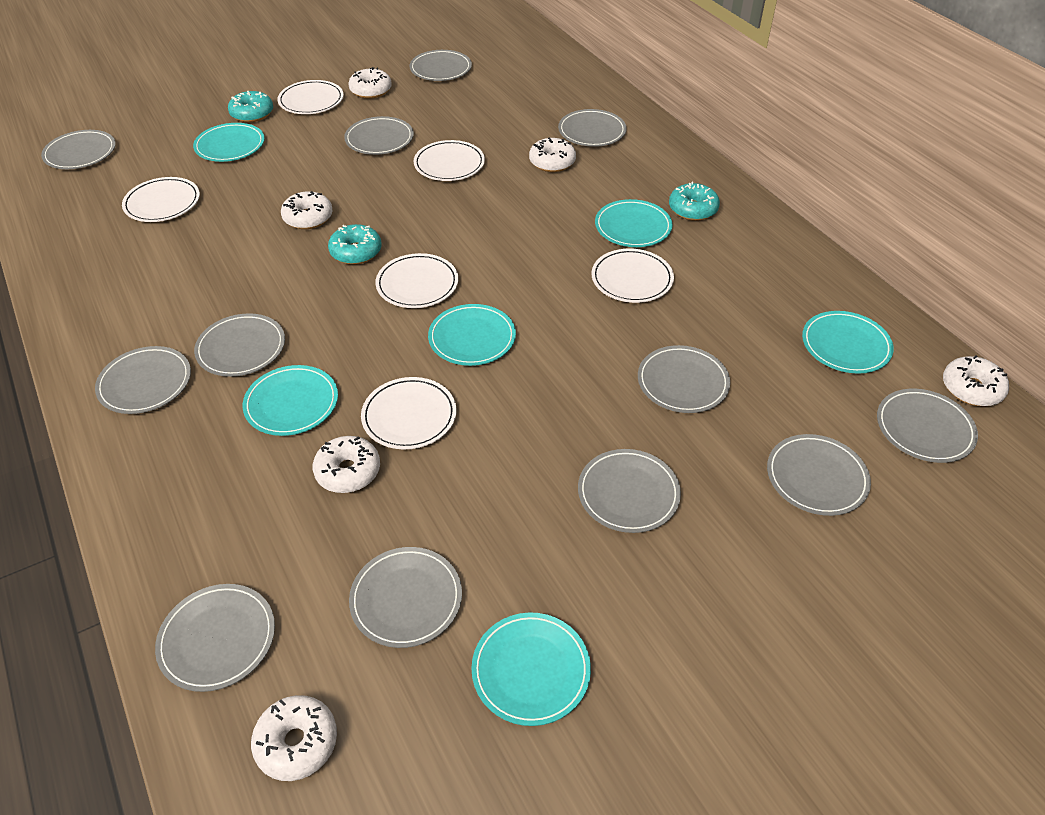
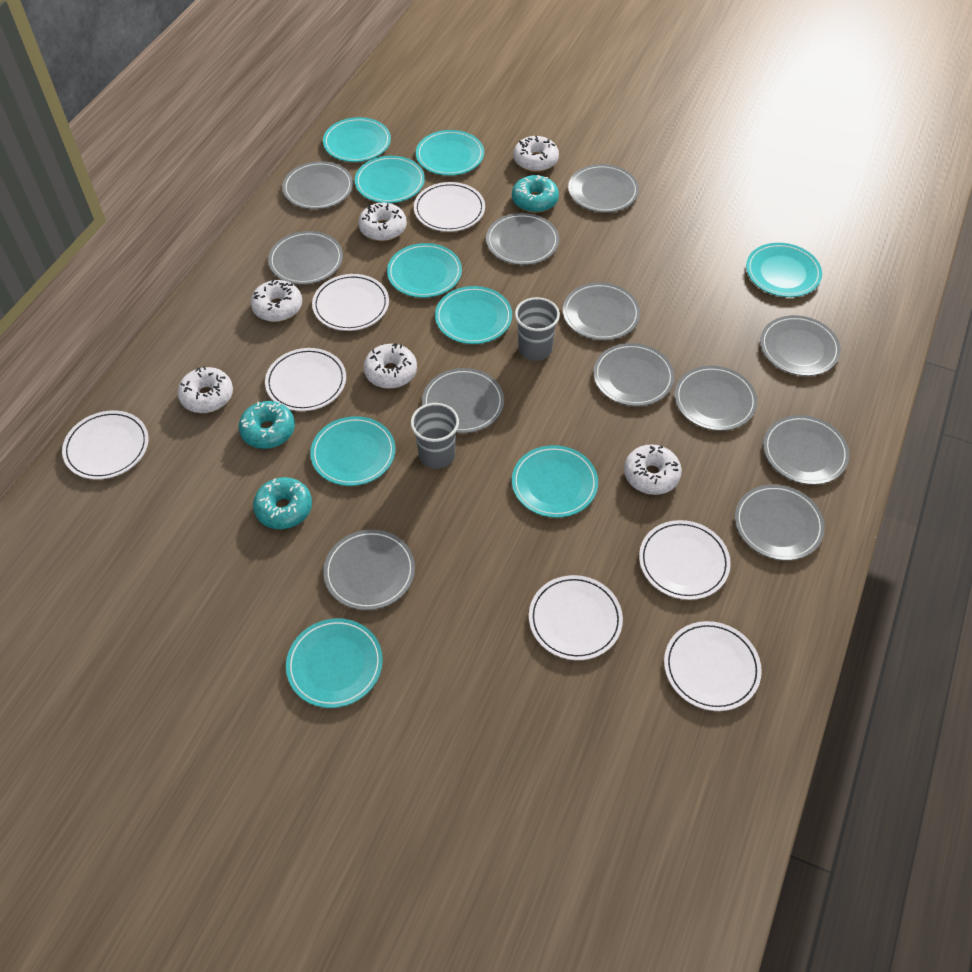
grey cup: 0 -> 2
turquoise plate: 6 -> 9
white plate: 6 -> 7

